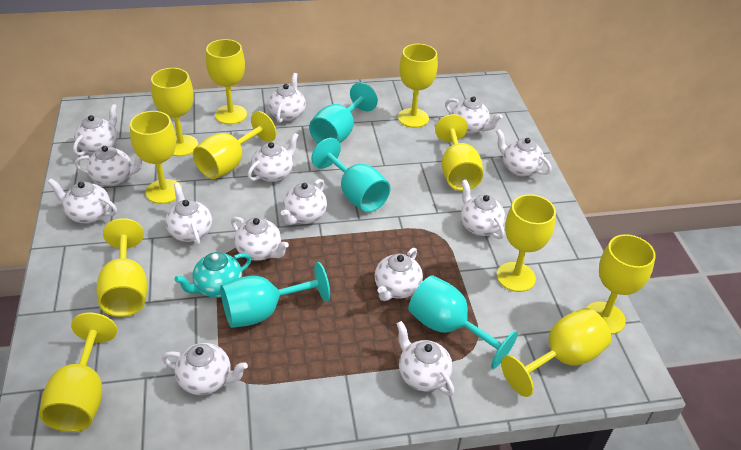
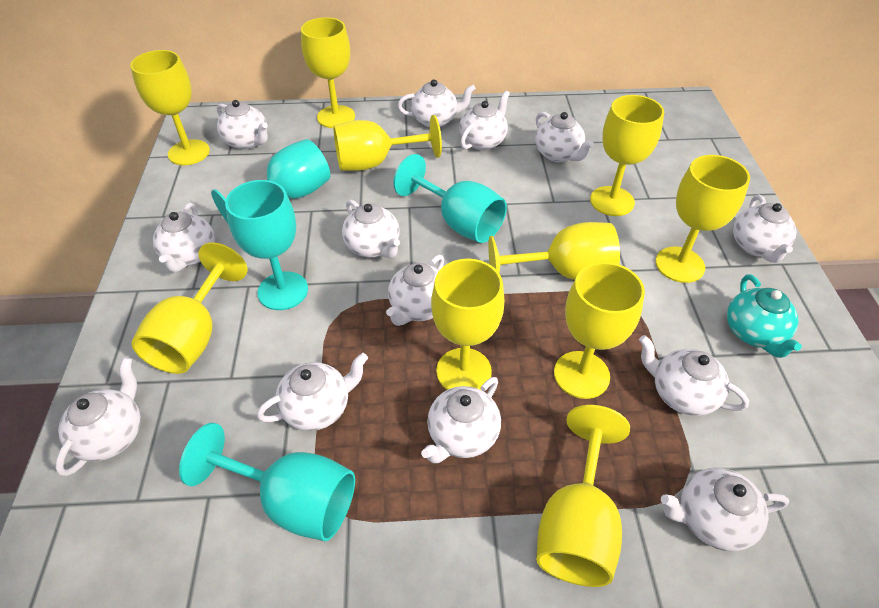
white teapot: 14 -> 13
yellow goblet: 11 -> 10

